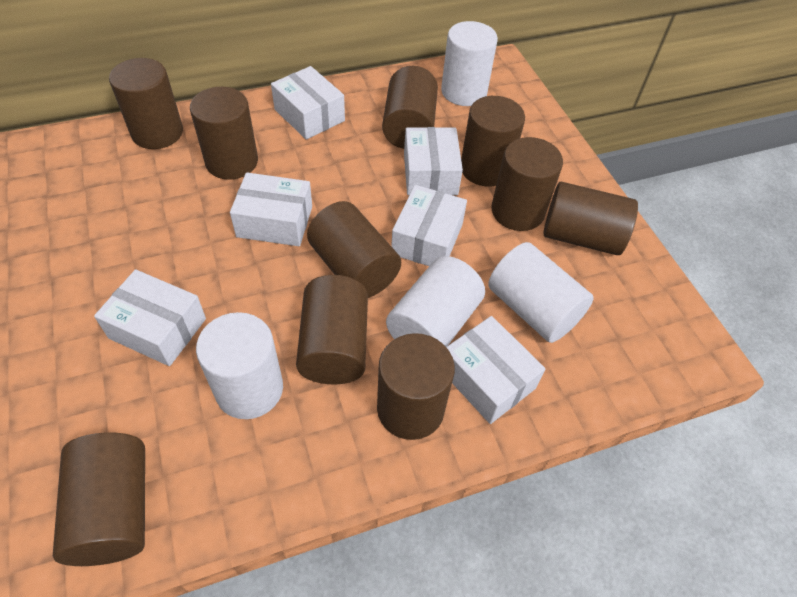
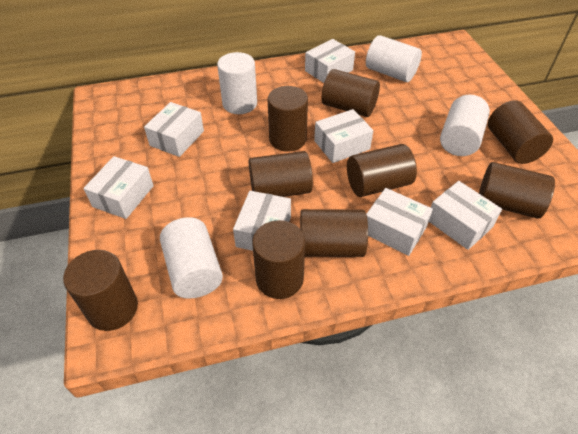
brown cylinder: 10 -> 9
white box: 6 -> 7

